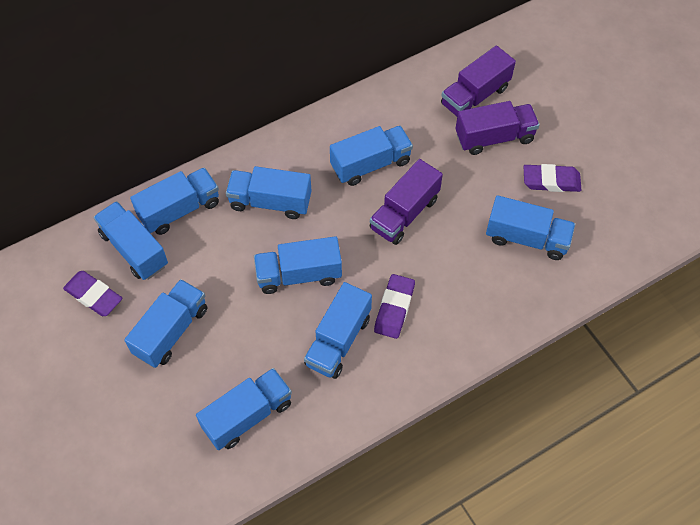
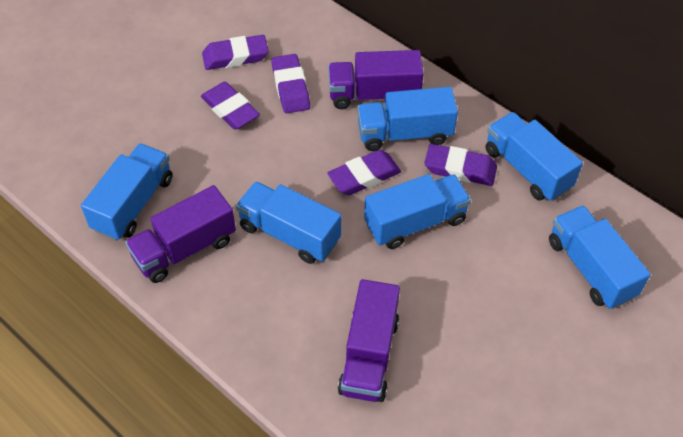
blue truck: 9 -> 6
purple eraser: 3 -> 5

